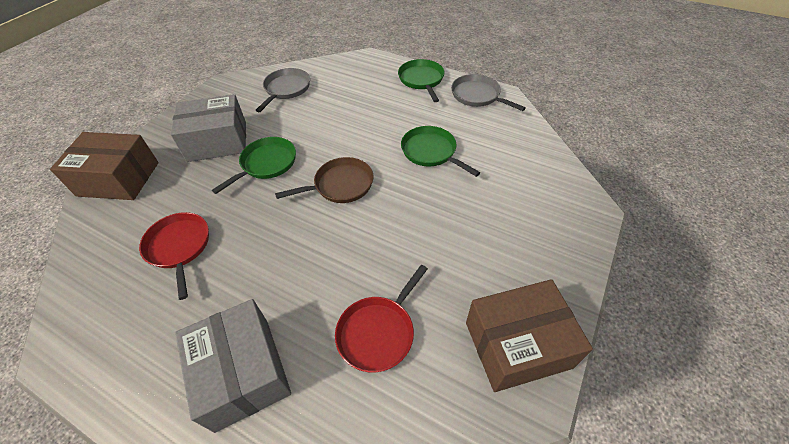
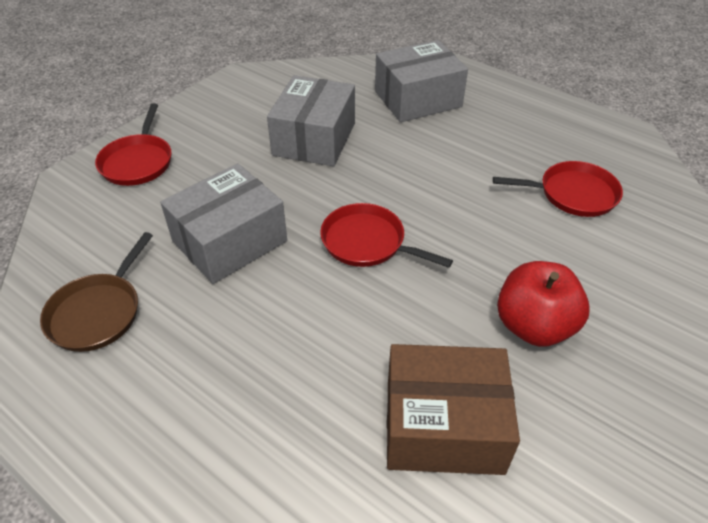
brown box: 2 -> 1
green pan: 3 -> 0
grey box: 2 -> 3
grey pan: 2 -> 0
red apple: 0 -> 1
red pan: 2 -> 3

